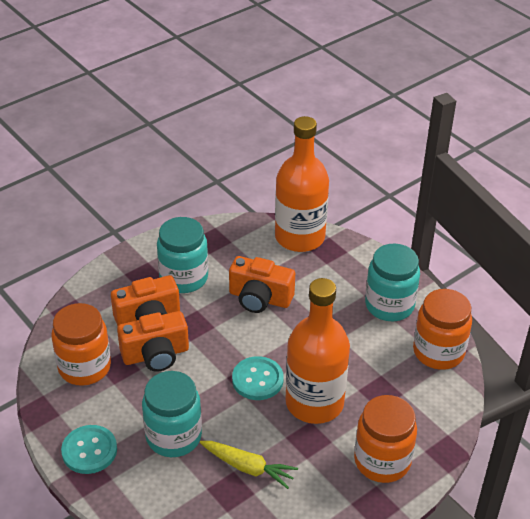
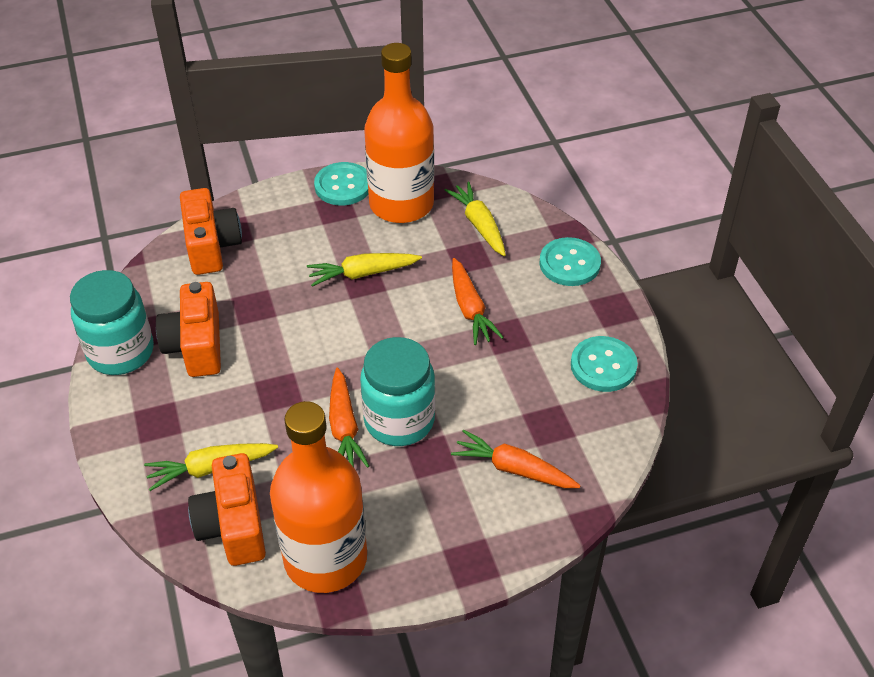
orange carrot: 0 -> 3
orange jar: 3 -> 0
turquoise button: 2 -> 3
turquoise jar: 3 -> 2
yellow carrot: 1 -> 3

